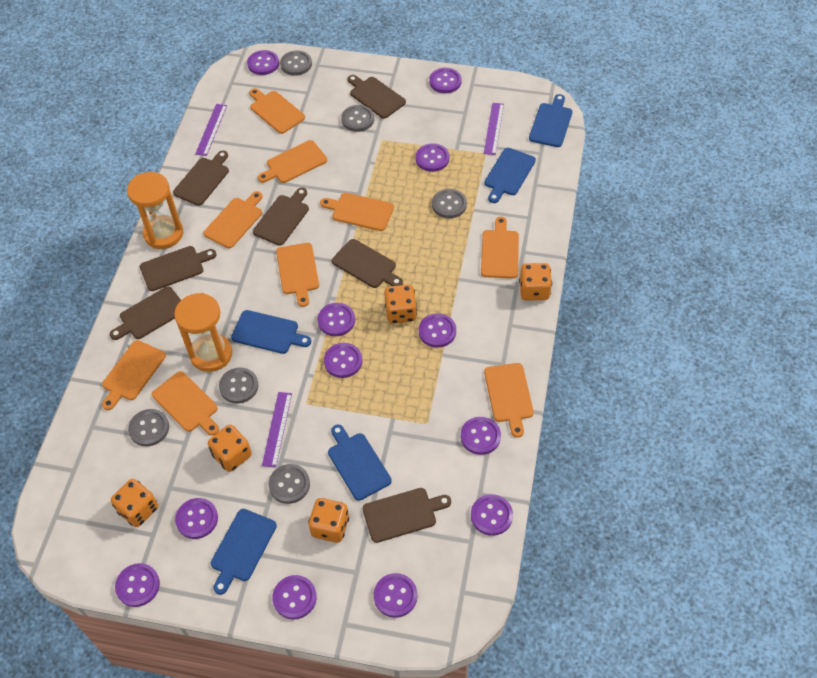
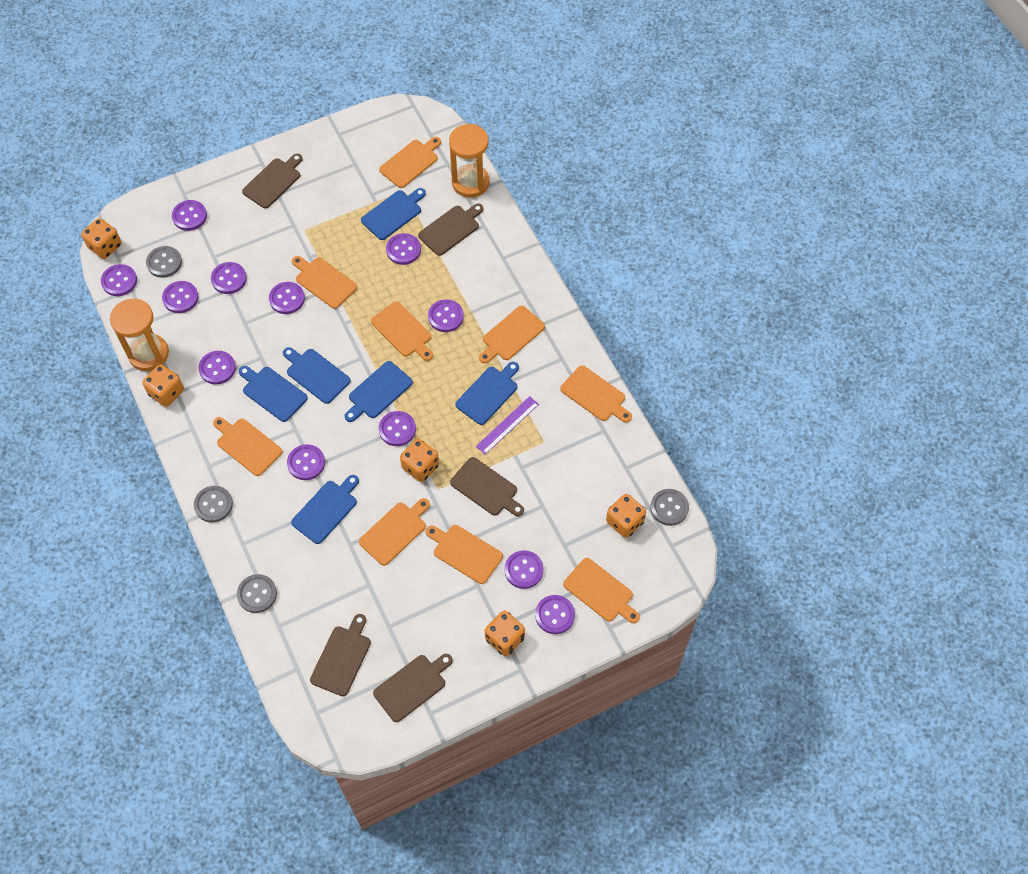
blue cutting board: 5 -> 6
brown cutting board: 7 -> 5
grey button: 6 -> 4
purple ruler: 3 -> 1

